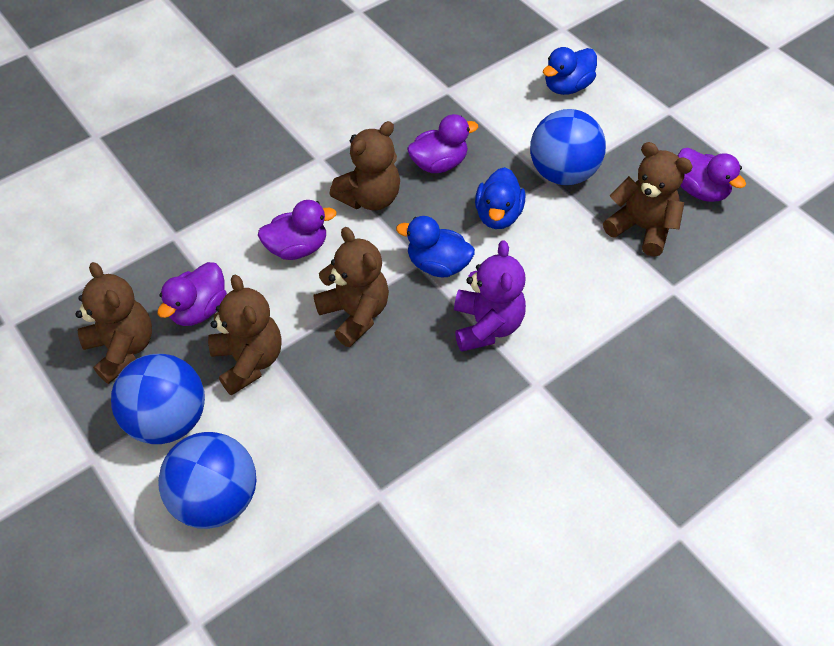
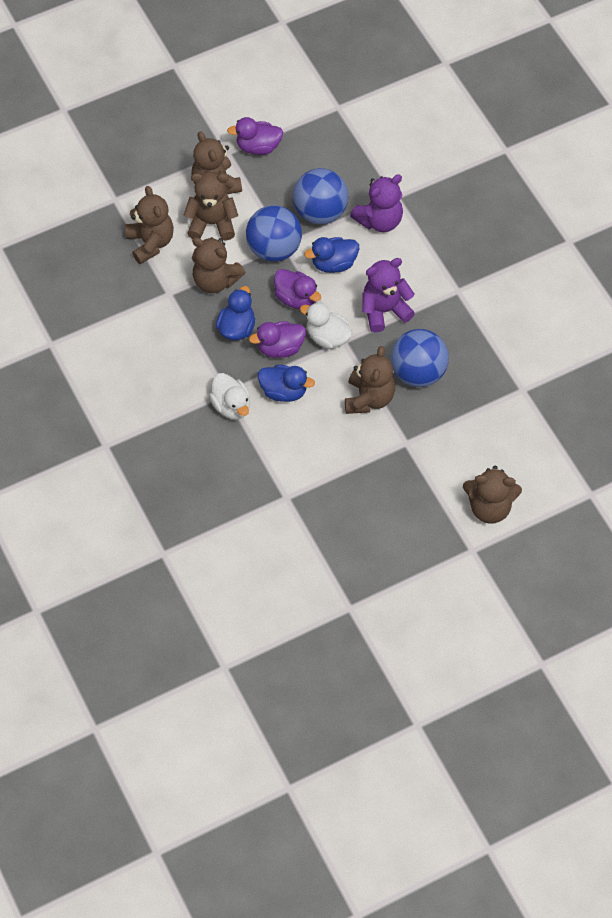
brown teddy bear: 5 -> 6
purple duck: 4 -> 3
purple teddy bear: 1 -> 2
white duck: 0 -> 2

